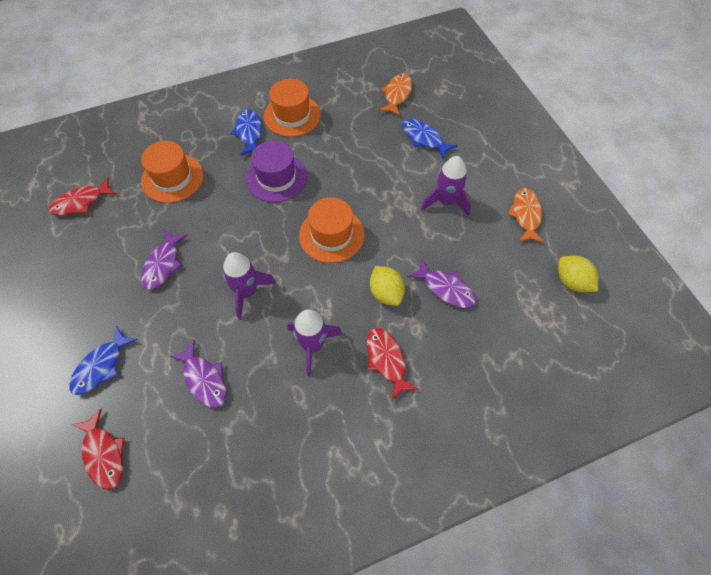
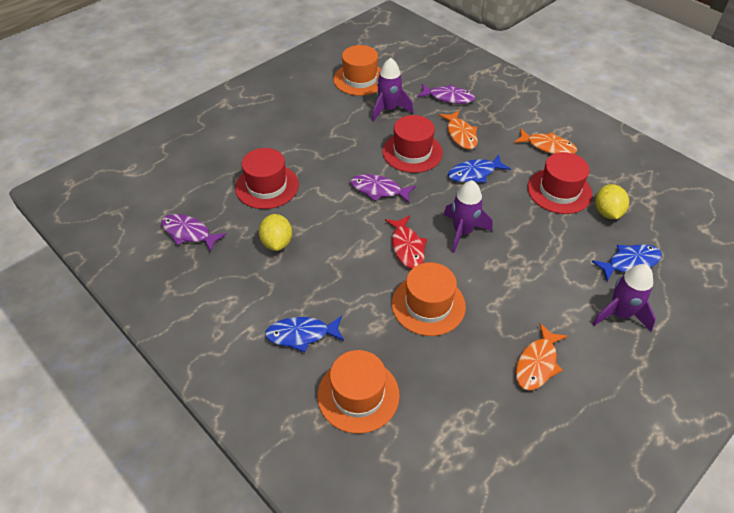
orange fish: 2 -> 3
purple hat: 1 -> 0
red fish: 3 -> 1
red hat: 0 -> 3

